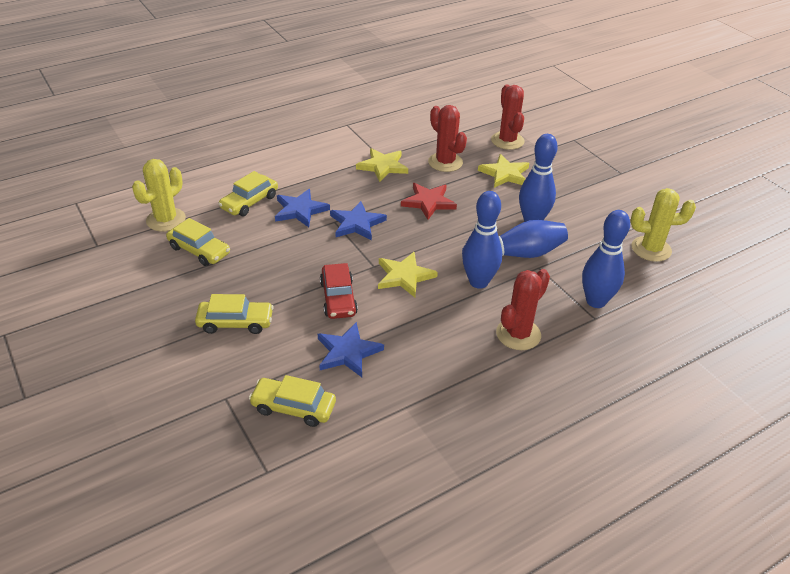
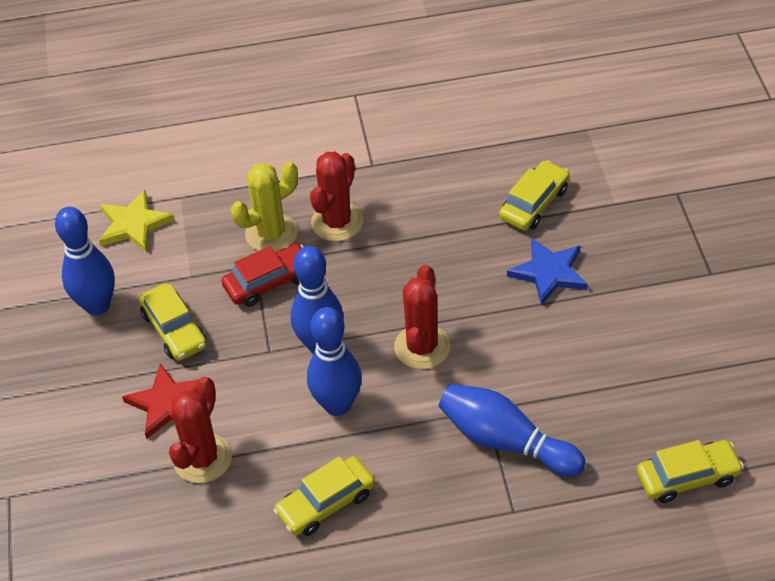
blue star: 3 -> 1
yellow cactus: 2 -> 1
yellow star: 3 -> 1

